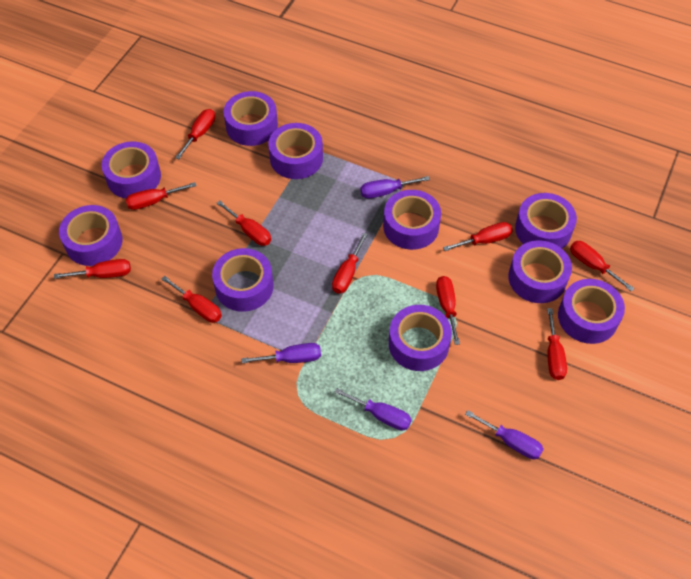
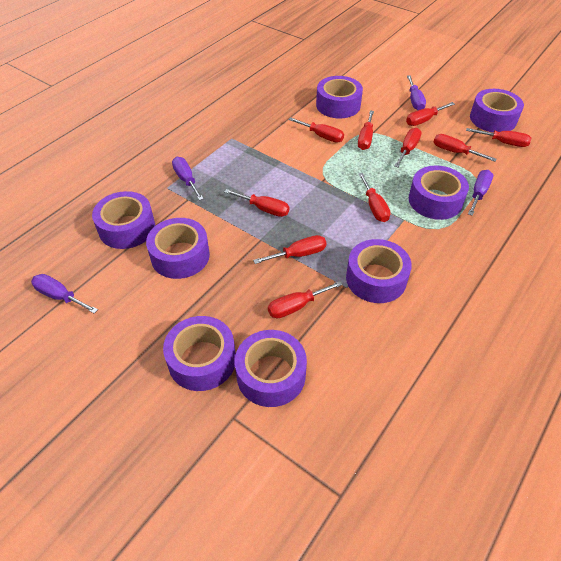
purple tape: 10 -> 8

